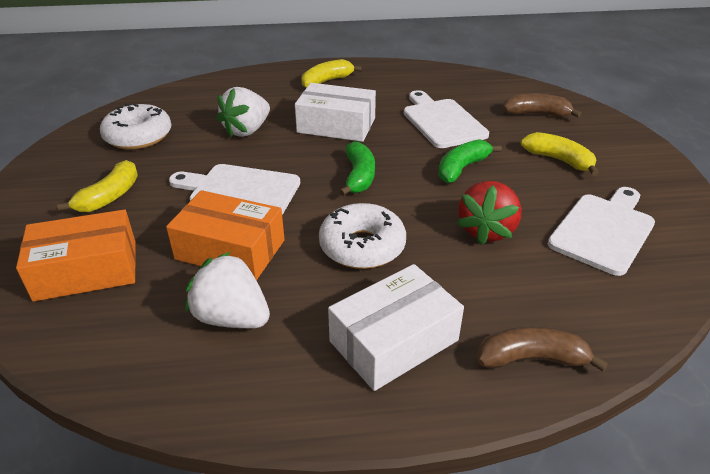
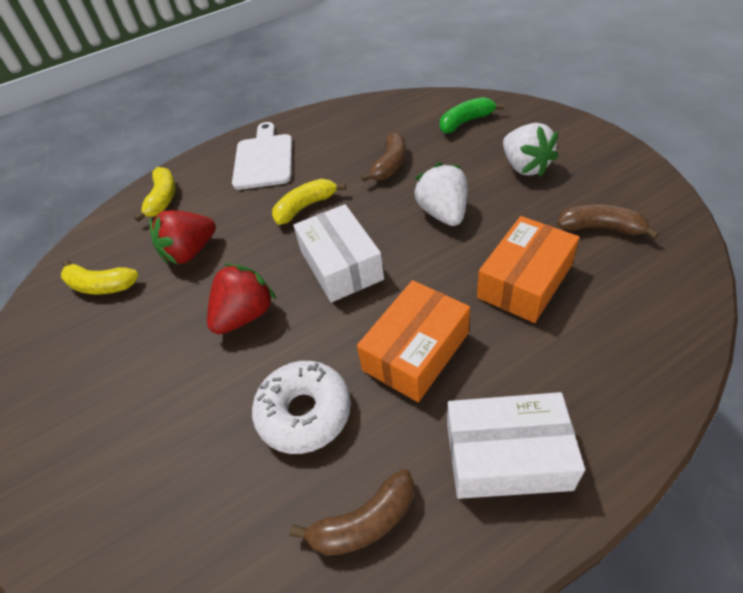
brown banana: 2 -> 3
green banana: 2 -> 1
red strawberry: 1 -> 2
white cutting board: 3 -> 1
white donut: 2 -> 1

